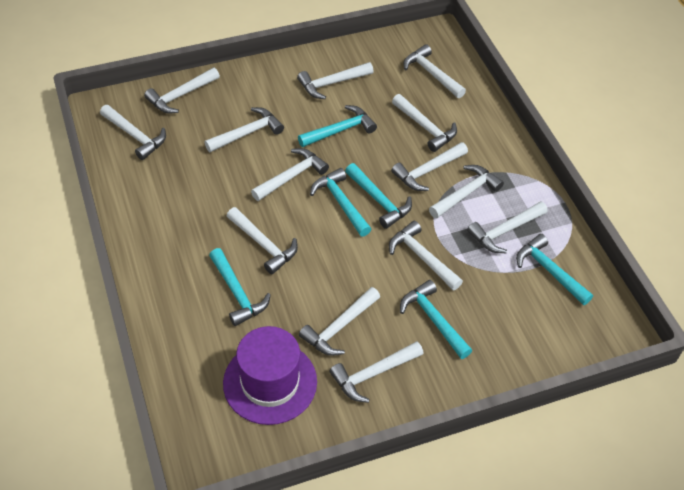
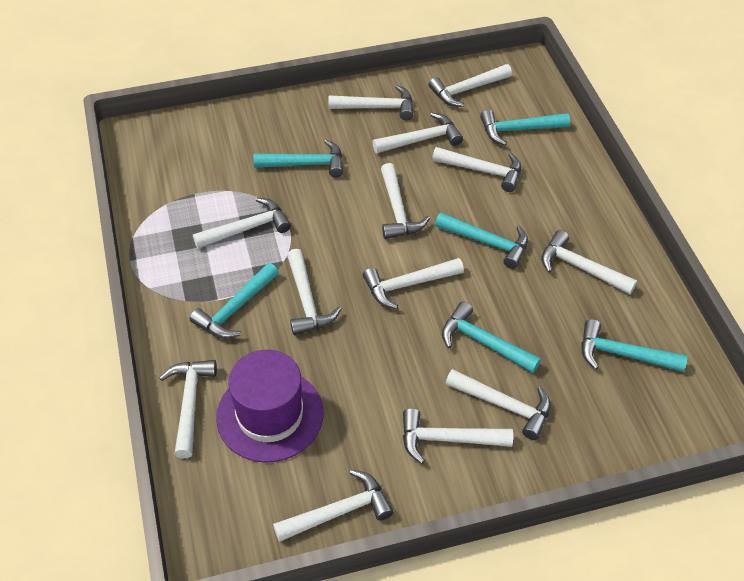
white hammer: 14 -> 13

